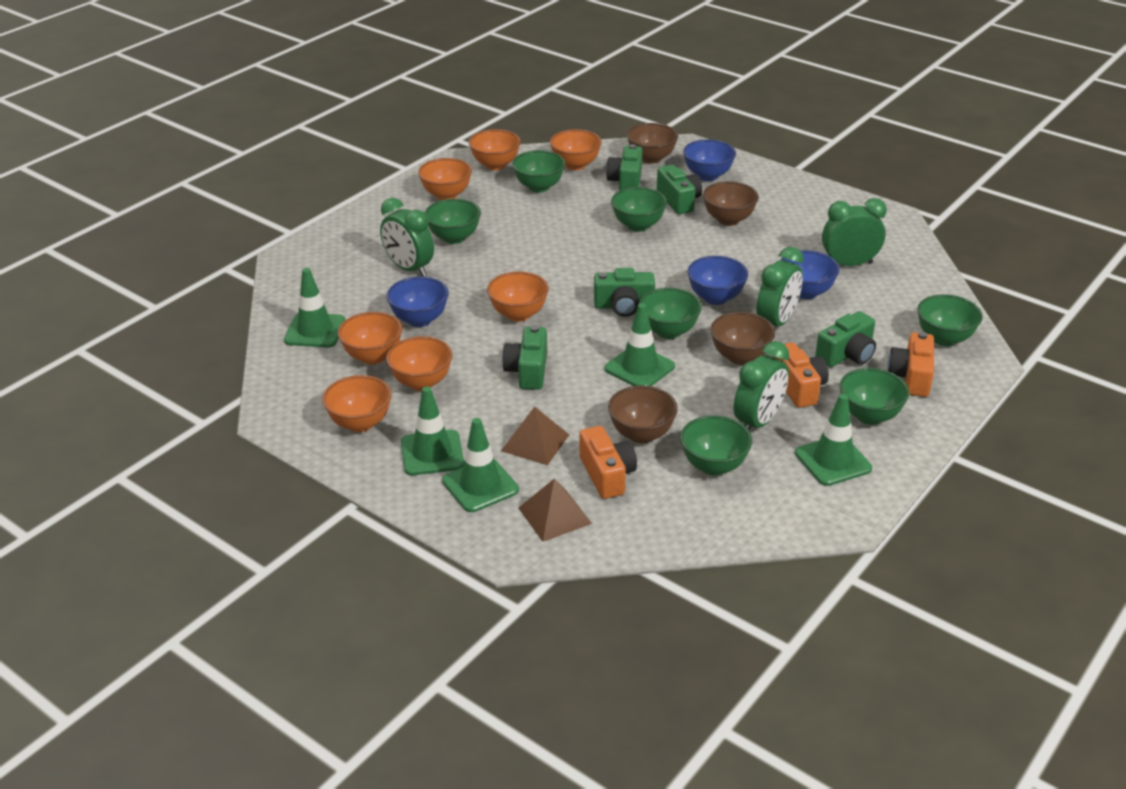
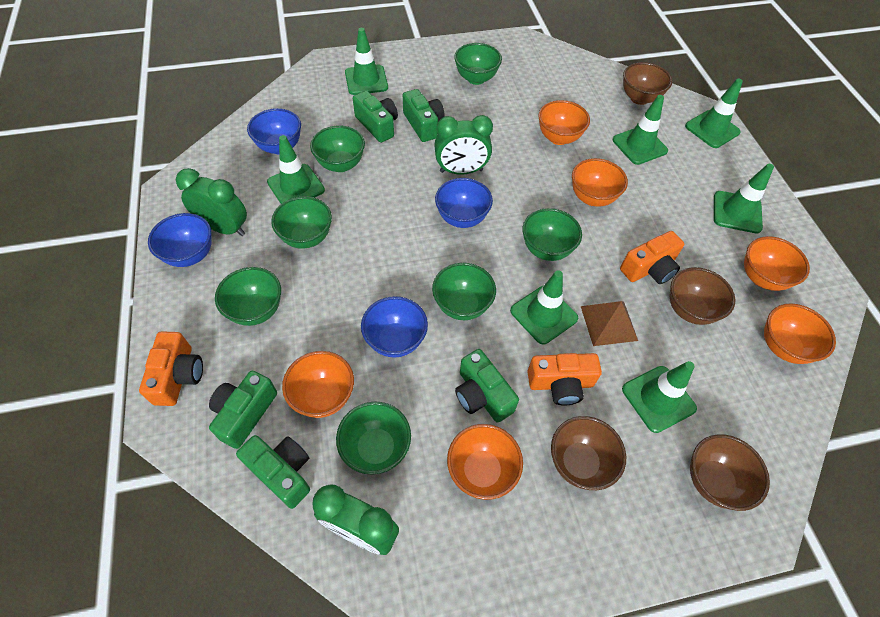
brown pyramid: 2 -> 1
green clock: 4 -> 3
green traffic cone: 5 -> 7
orange bowl: 7 -> 6

